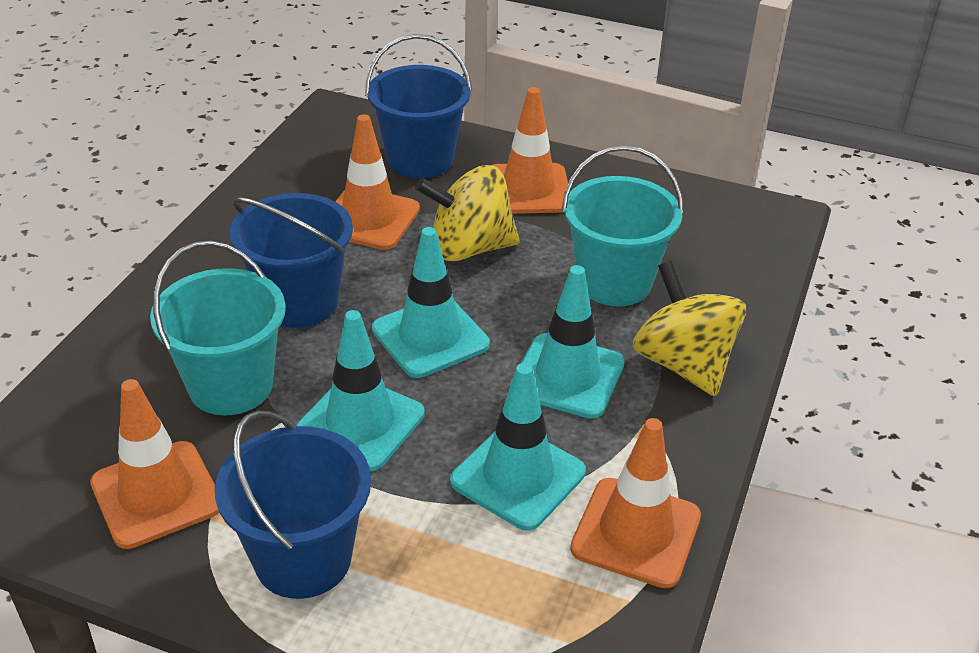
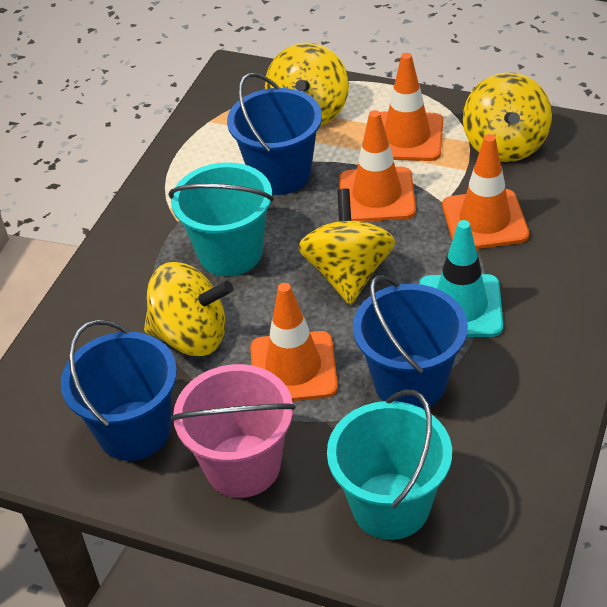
pink bucket: 0 -> 1
turquoise traffic cone: 4 -> 1
yellow spinning top: 2 -> 4

